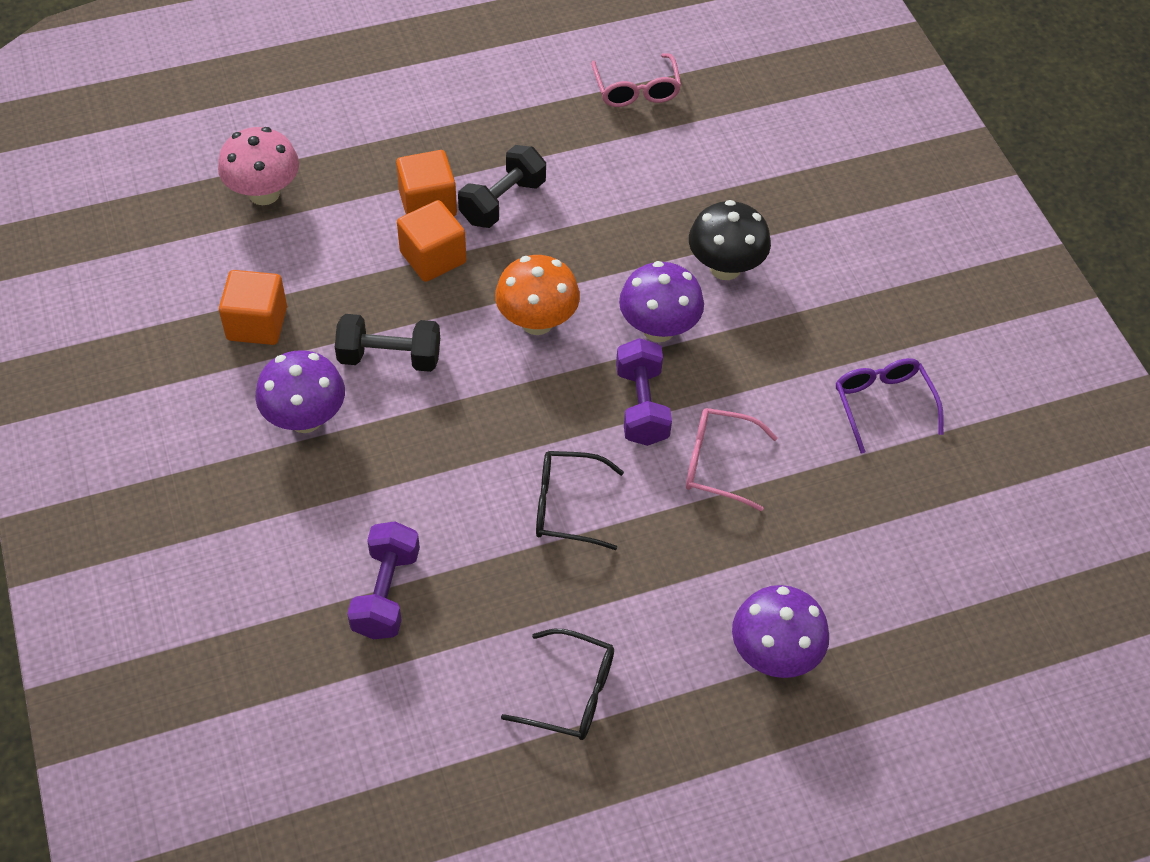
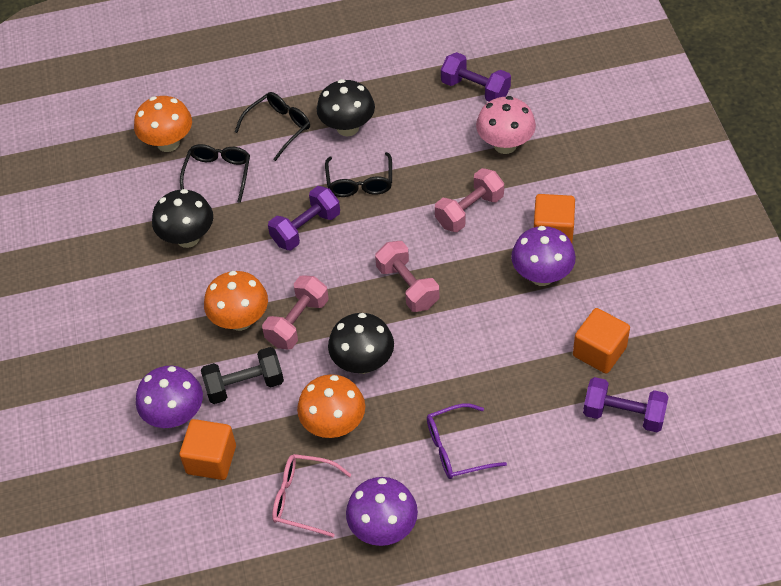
black dumbbell: 2 -> 1
black glasses: 2 -> 3
black mushroom: 1 -> 3
orange mushroom: 1 -> 3
pink dumbbell: 0 -> 3
pink glasses: 2 -> 1
purple dumbbell: 2 -> 3

